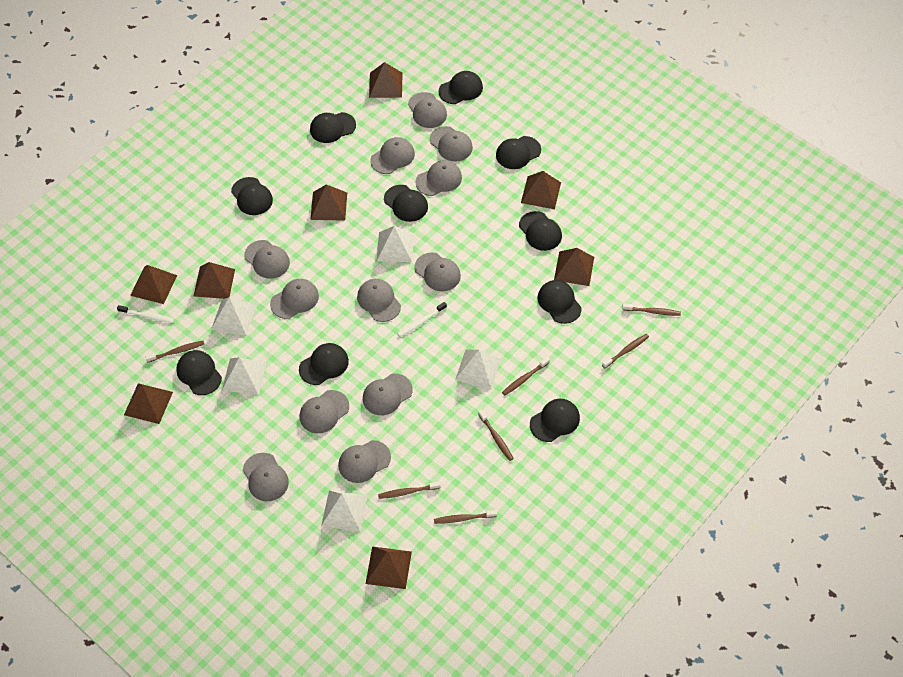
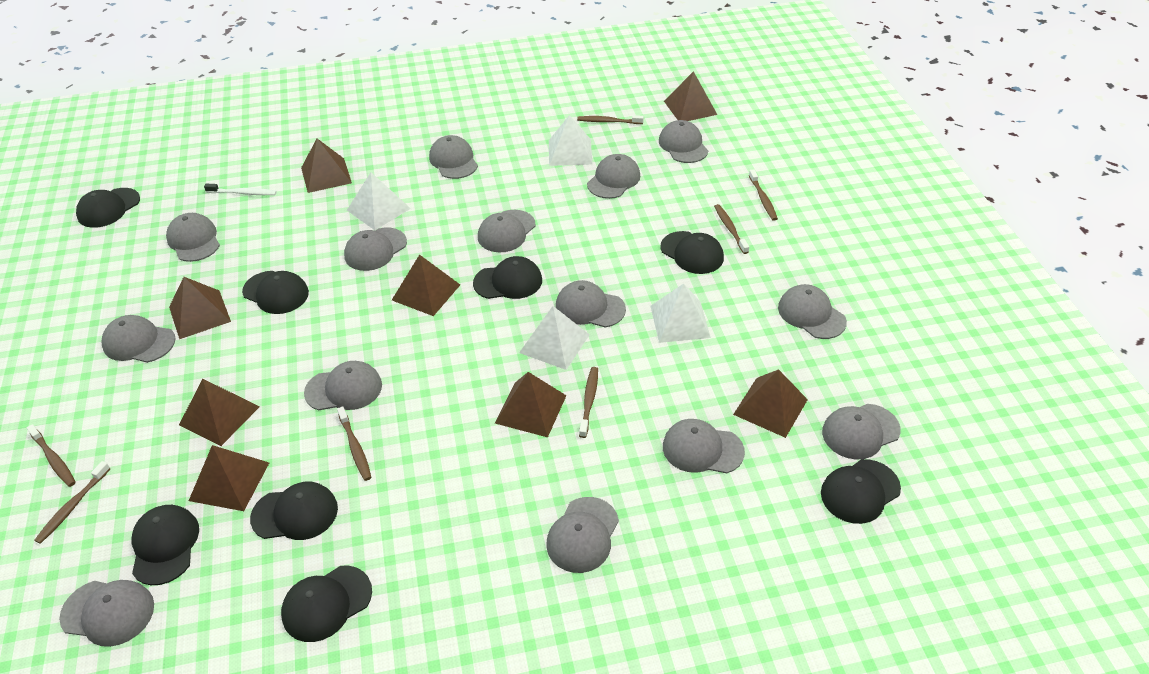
black cap: 10 -> 8
grey cap: 12 -> 14
white pyramid: 5 -> 4
white toothbrush: 2 -> 1

